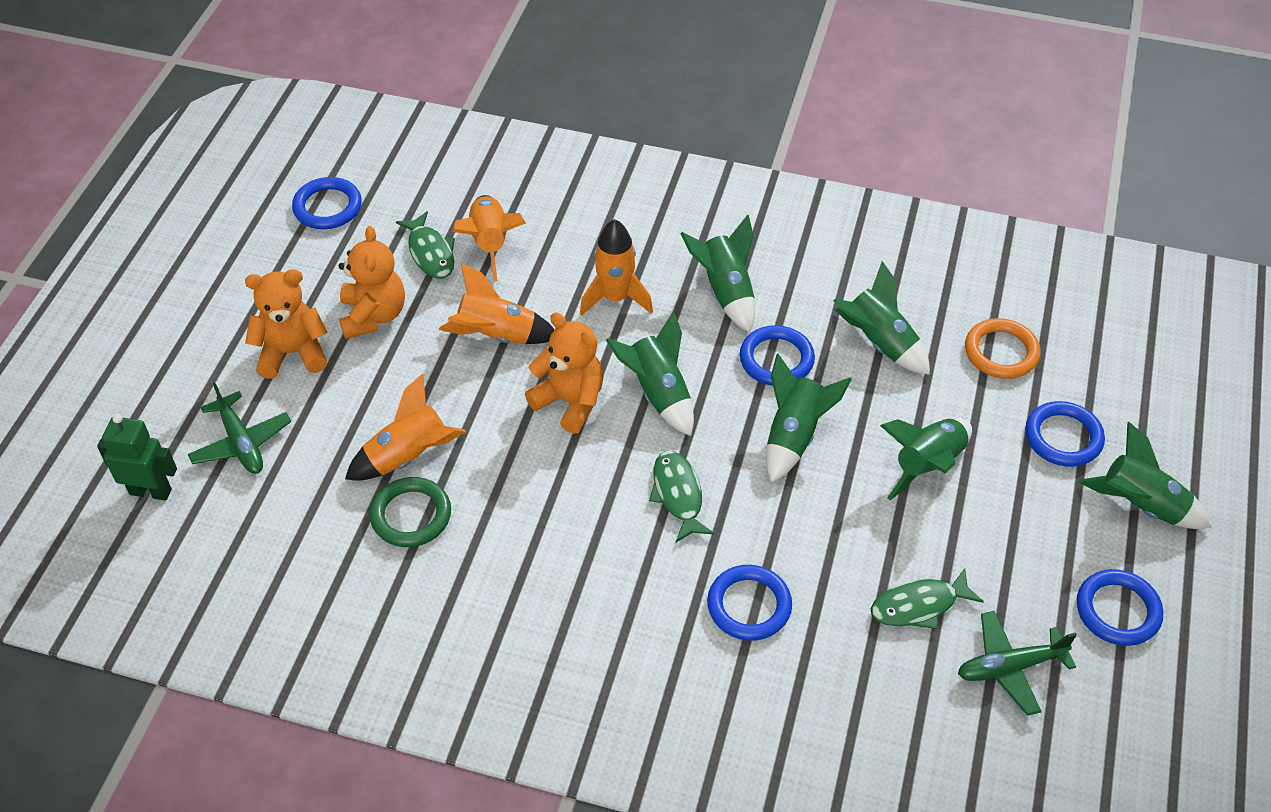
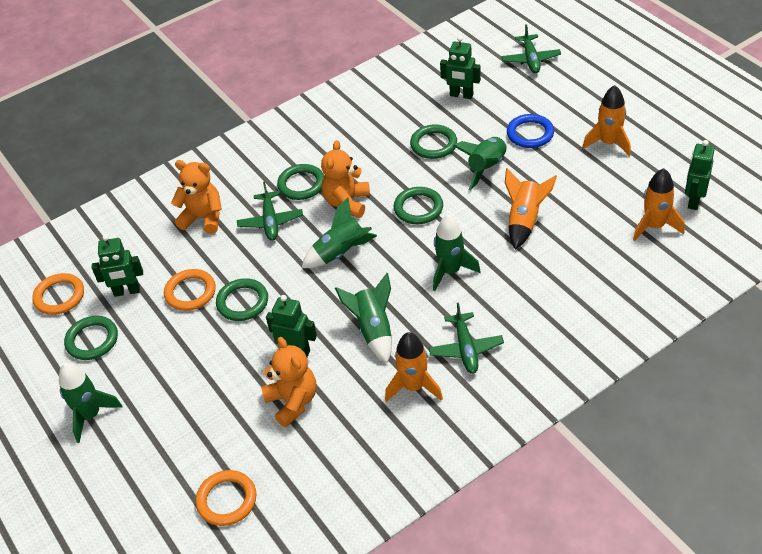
blue ring: 5 -> 1
green fish: 3 -> 0
green plane: 2 -> 3
green ring: 1 -> 5
green robot: 1 -> 4
green rocket: 6 -> 5
orange ring: 1 -> 3

